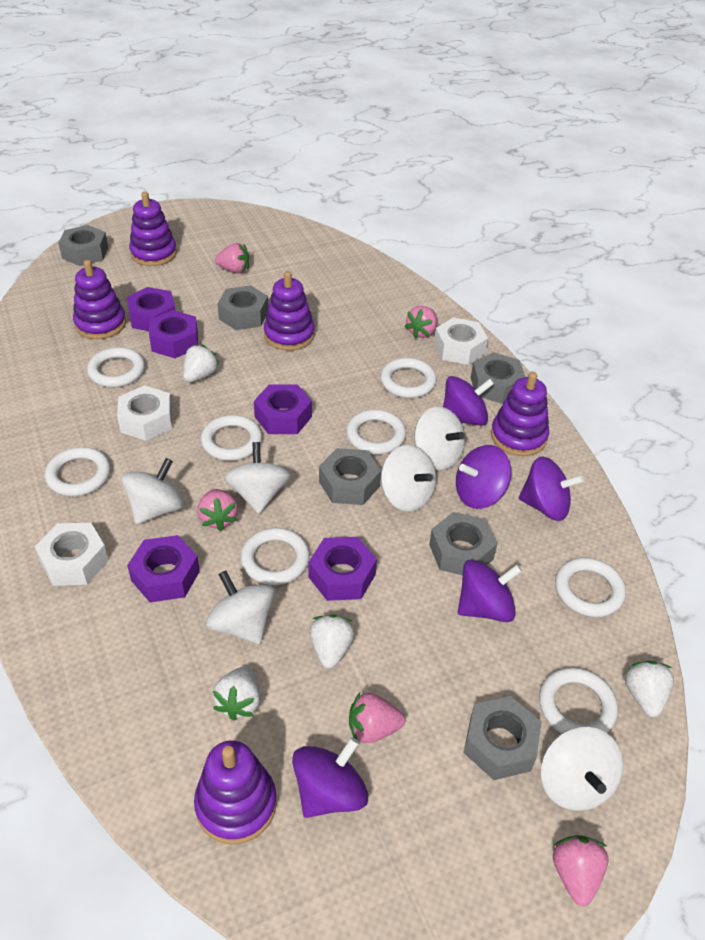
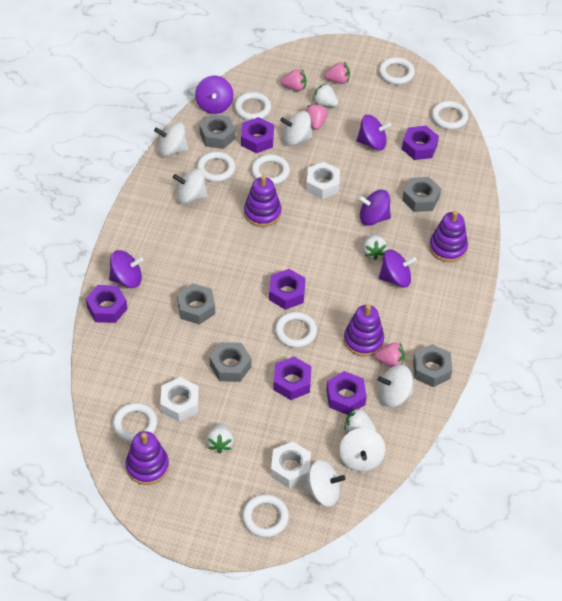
grey nut: 6 -> 5
pink strawberry: 5 -> 4
purple nut: 5 -> 6
purple stacking toy: 5 -> 4

